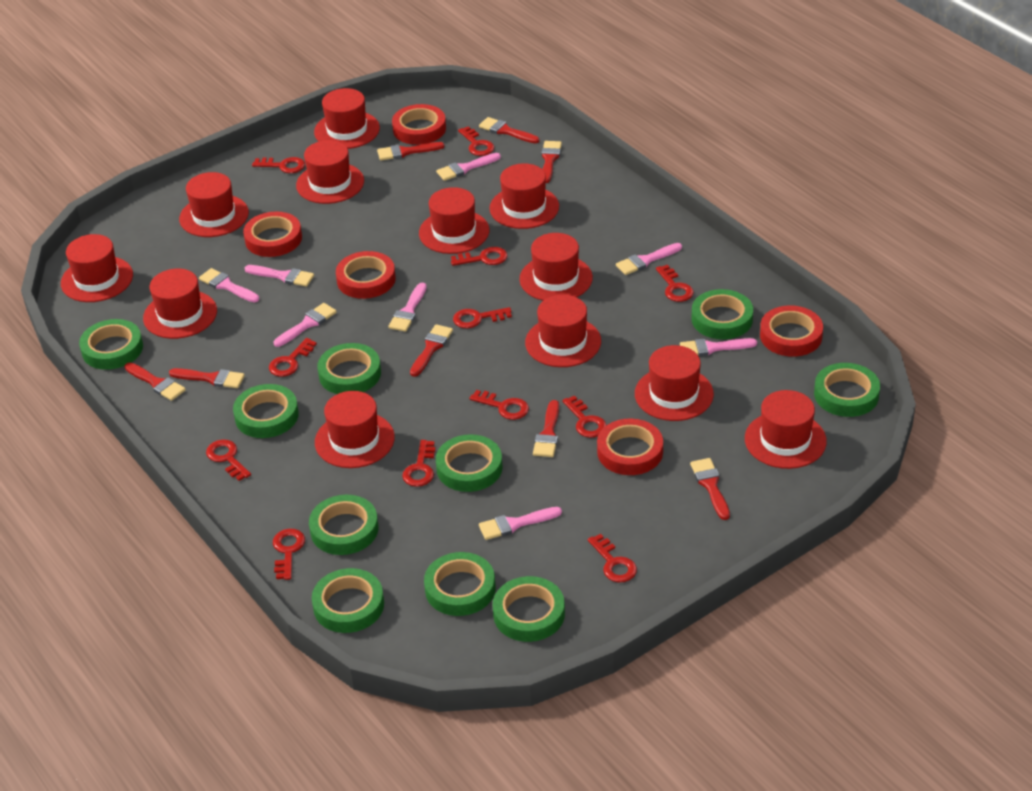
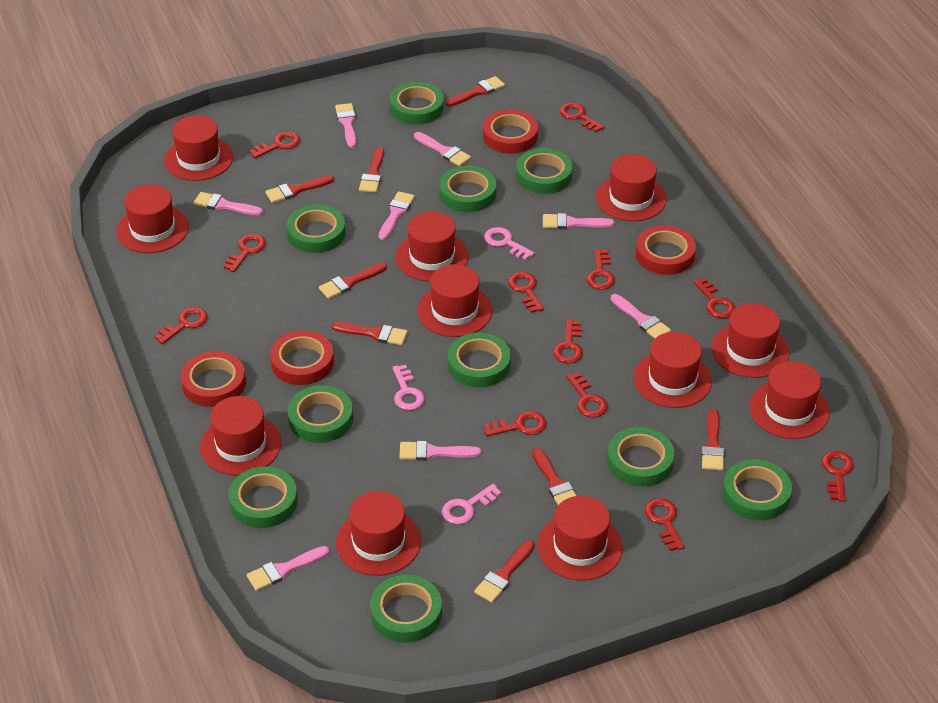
pink key: 0 -> 3
red hat: 12 -> 11
red tape: 5 -> 4

